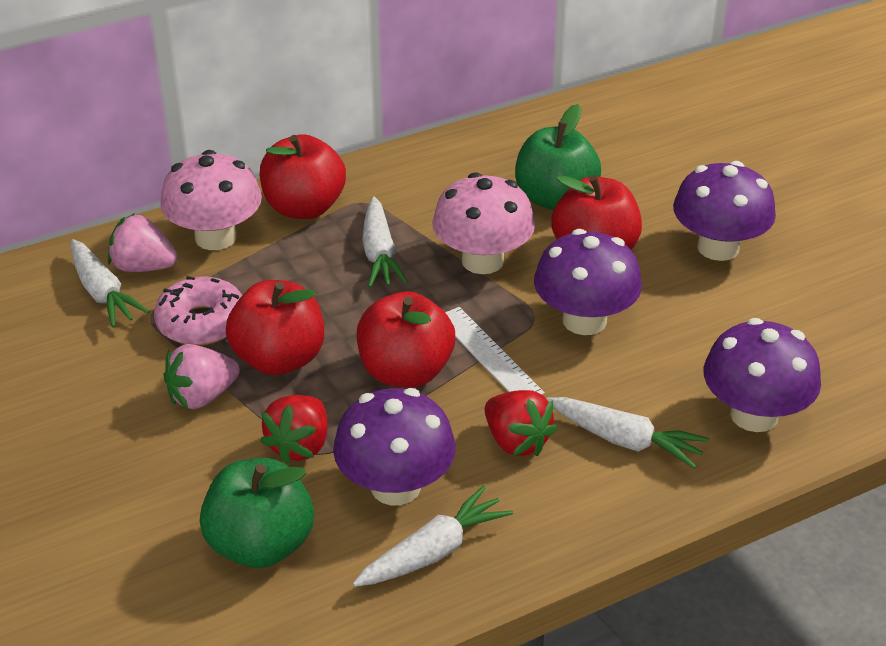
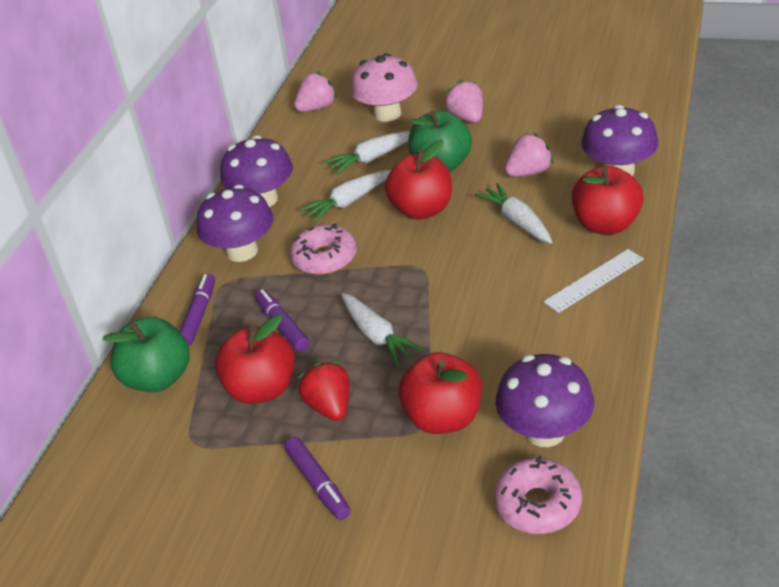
pink donut: 1 -> 2
pink mushroom: 2 -> 1
pink strawberry: 2 -> 3
purple marker: 0 -> 3
red strawberry: 2 -> 1

